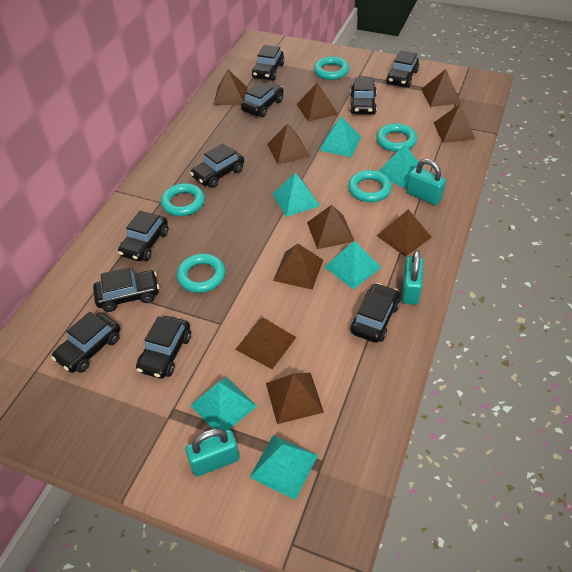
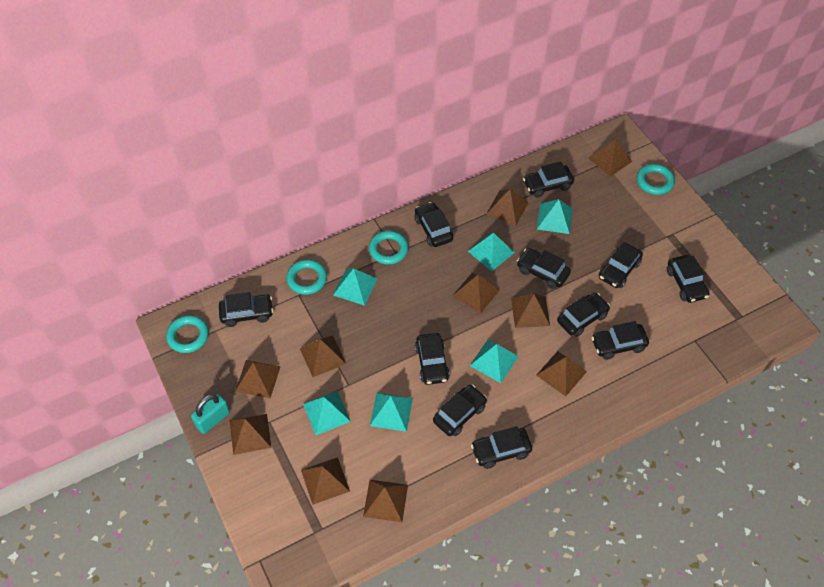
black car: 10 -> 11
turquoise padlock: 3 -> 1
turquoise ring: 5 -> 4

